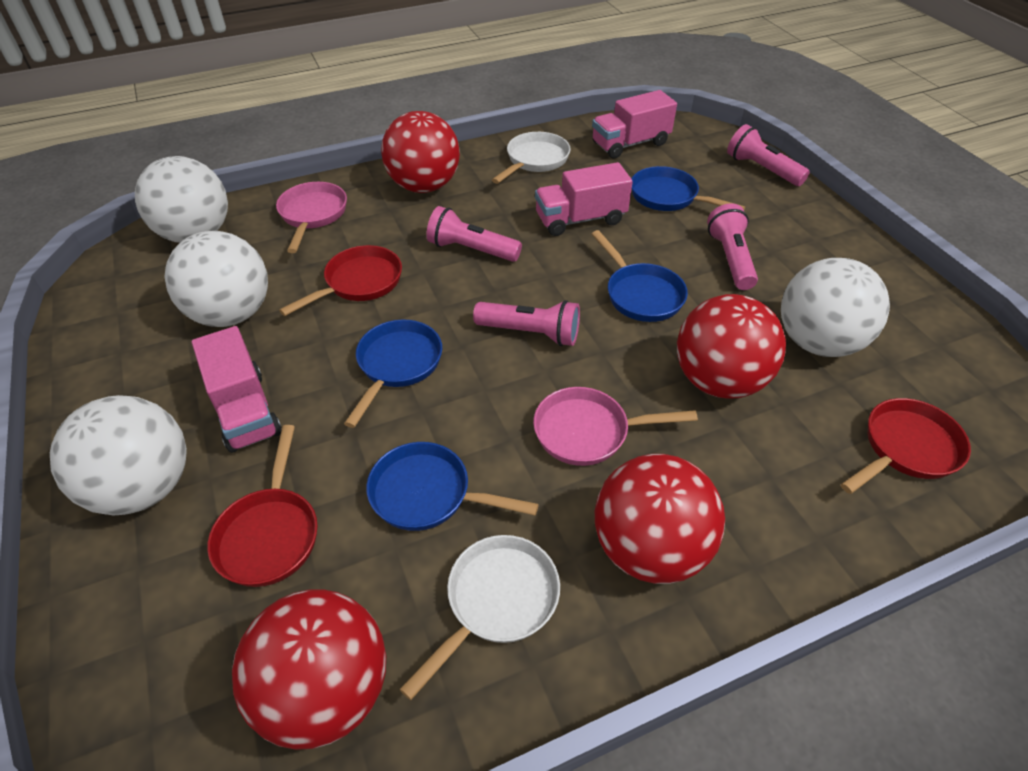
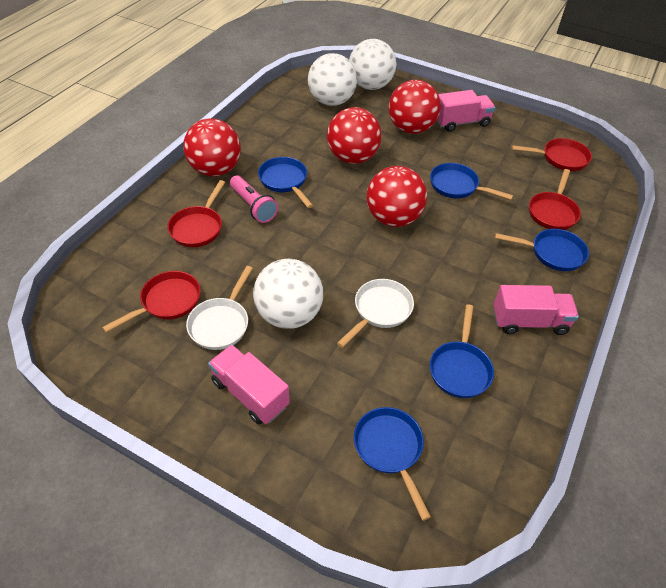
blue pan: 4 -> 5
pink flashlight: 4 -> 1
pink pan: 2 -> 0
red pan: 3 -> 4
white ball: 4 -> 3

